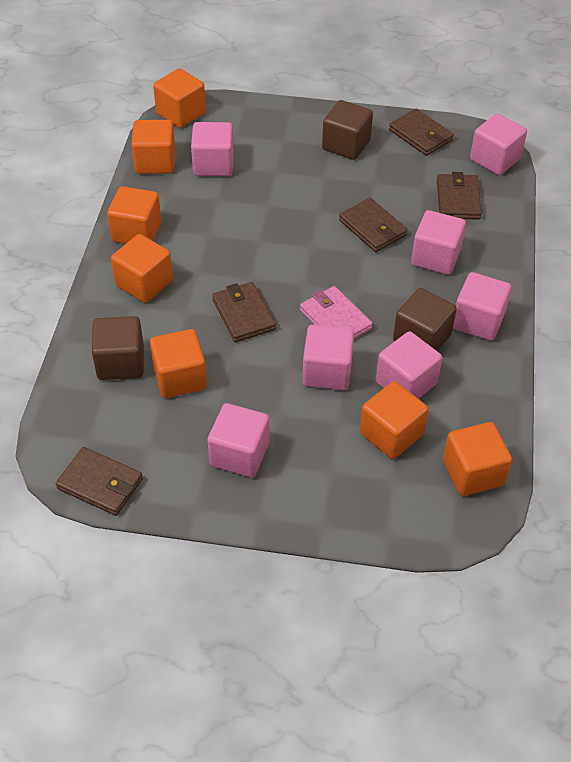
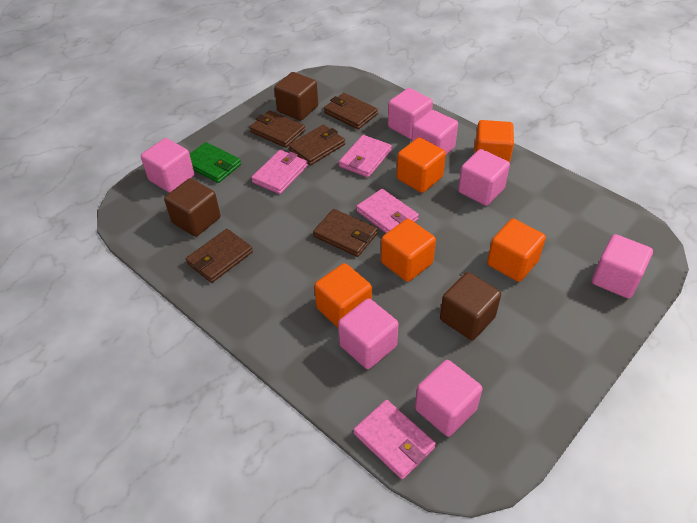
green wallet: 0 -> 1
orange cube: 7 -> 5
pink wallet: 1 -> 4

